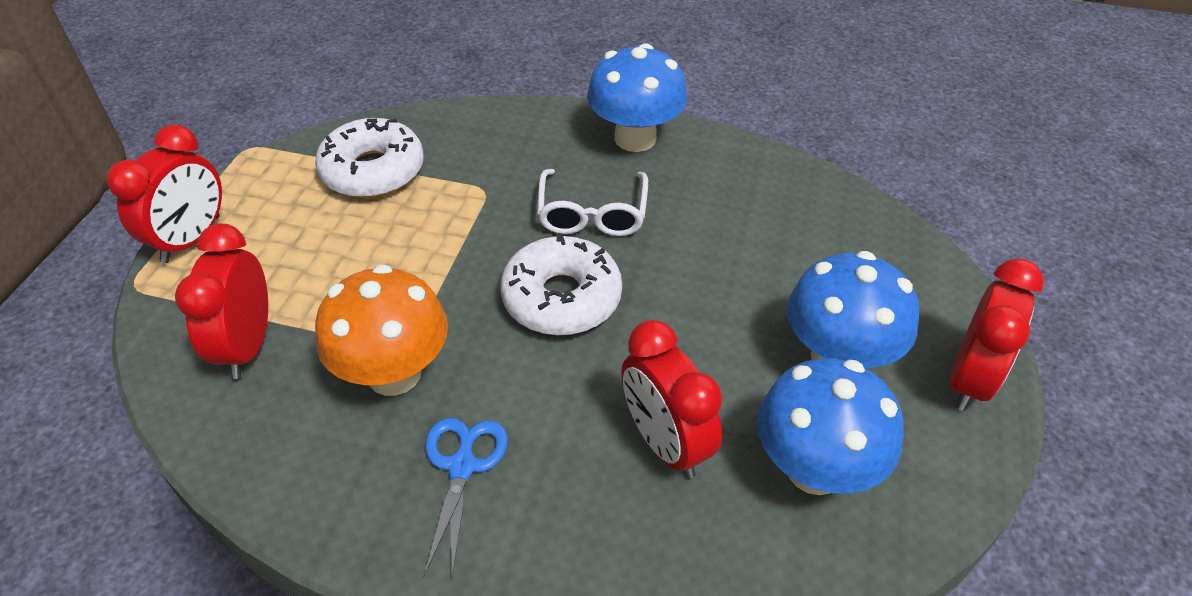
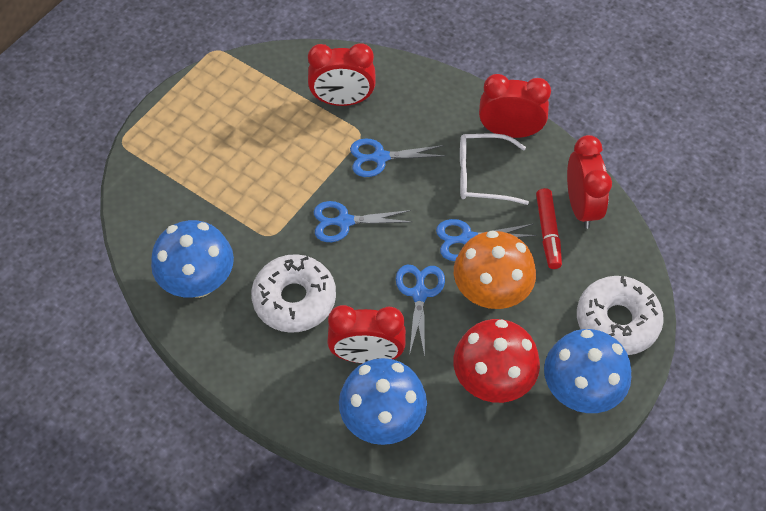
blue scissors: 1 -> 4
red marker: 0 -> 1
red mushroom: 0 -> 1

